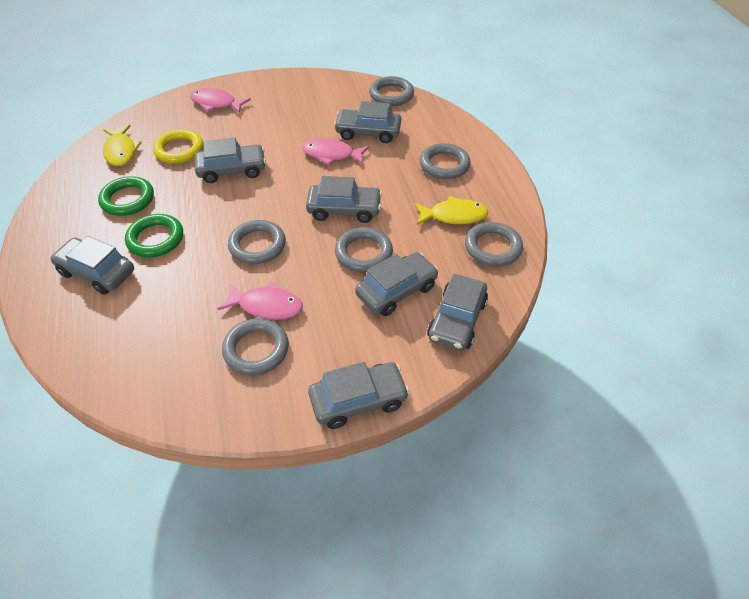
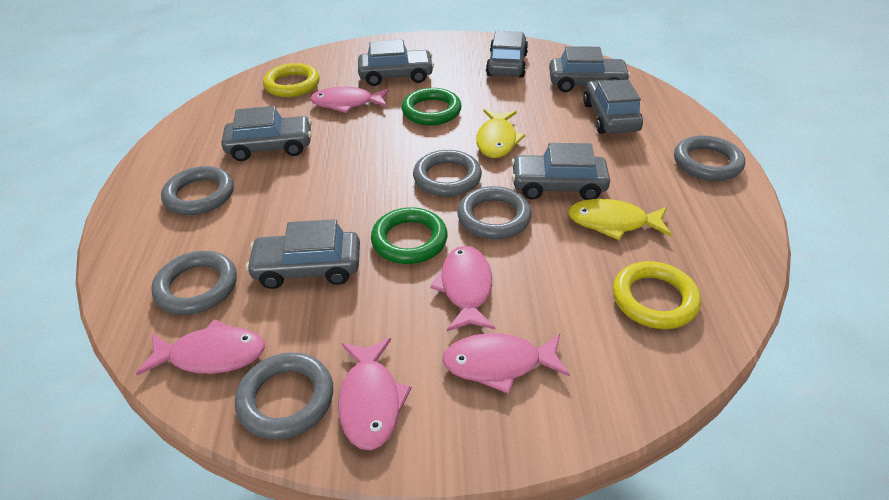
pink fish: 3 -> 5
yellow ring: 1 -> 2

